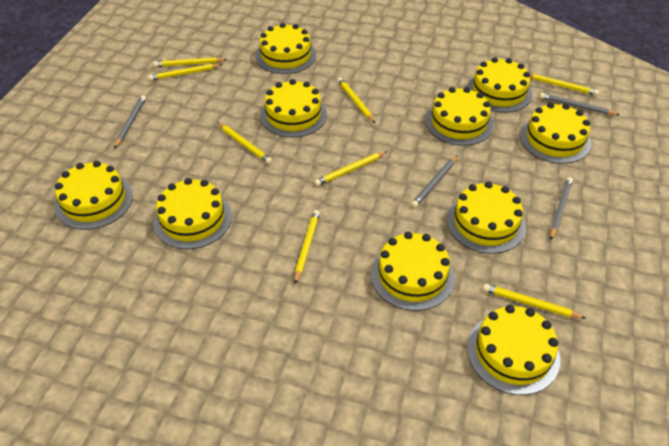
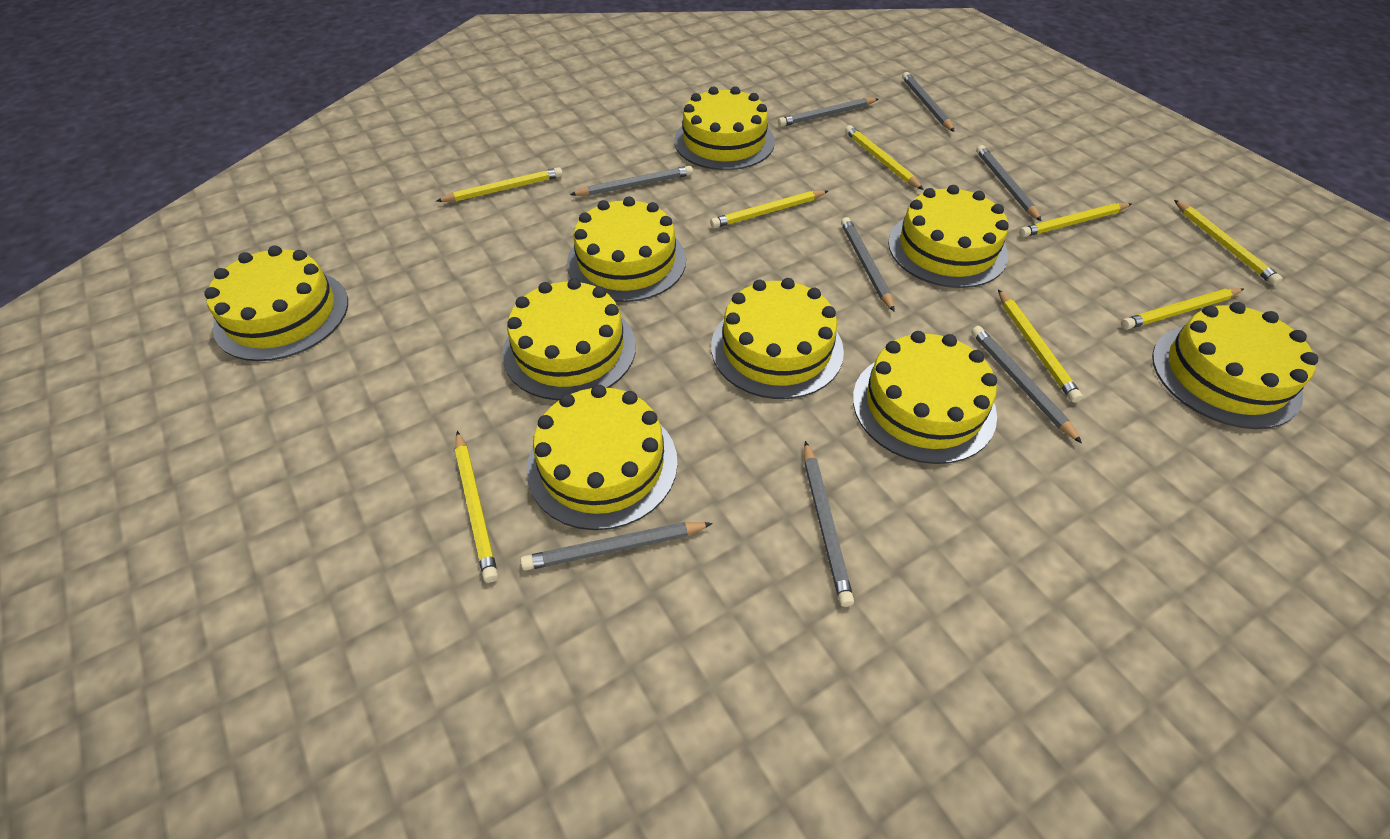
grey pencil: 4 -> 8
yellow cake: 10 -> 9

